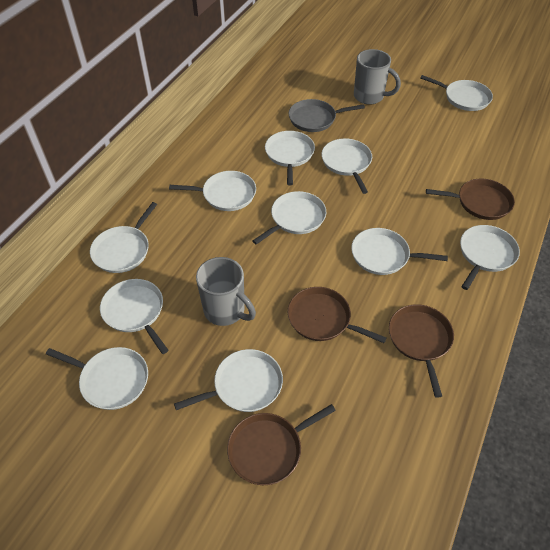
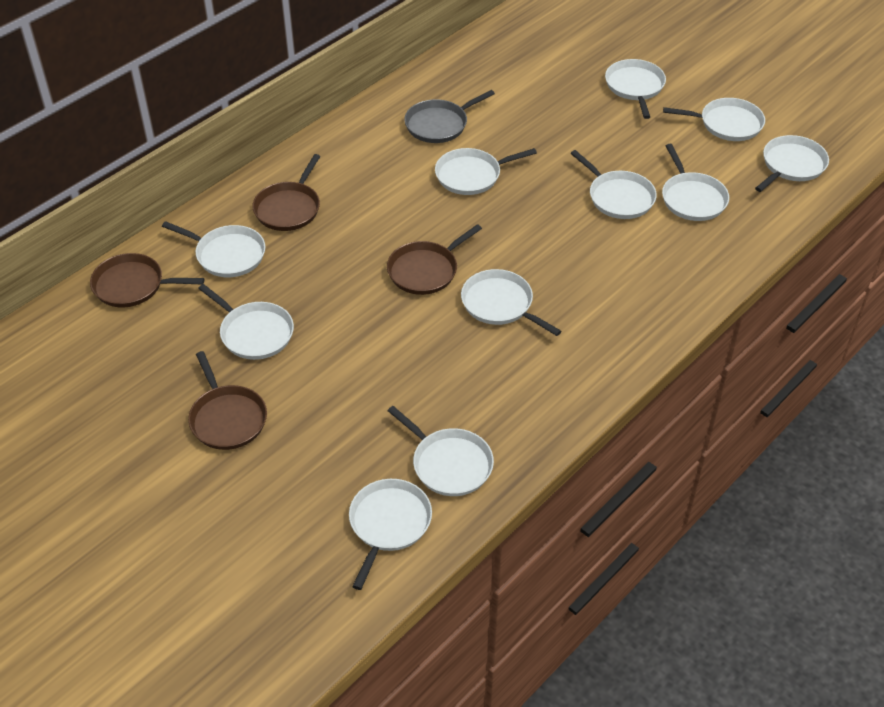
grey mug: 2 -> 0

